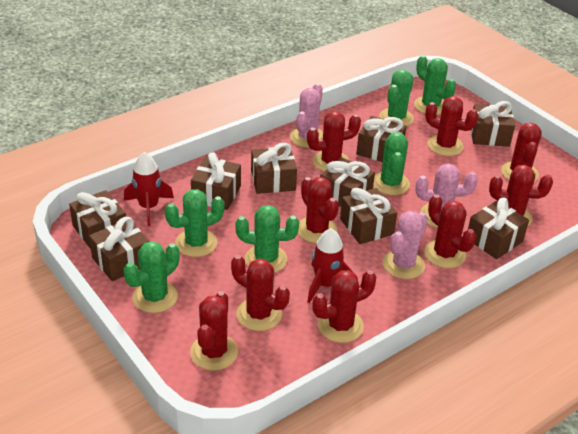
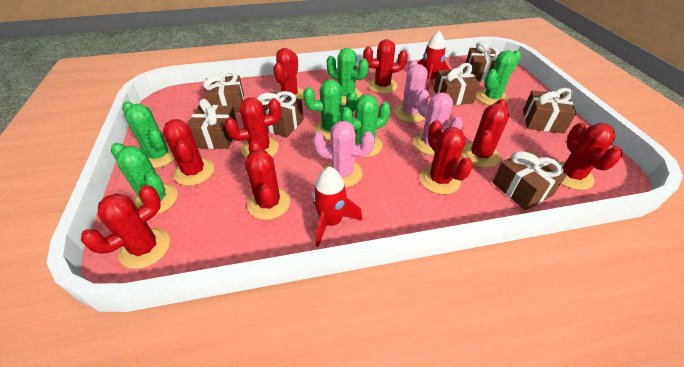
brown gift: 9 -> 7

